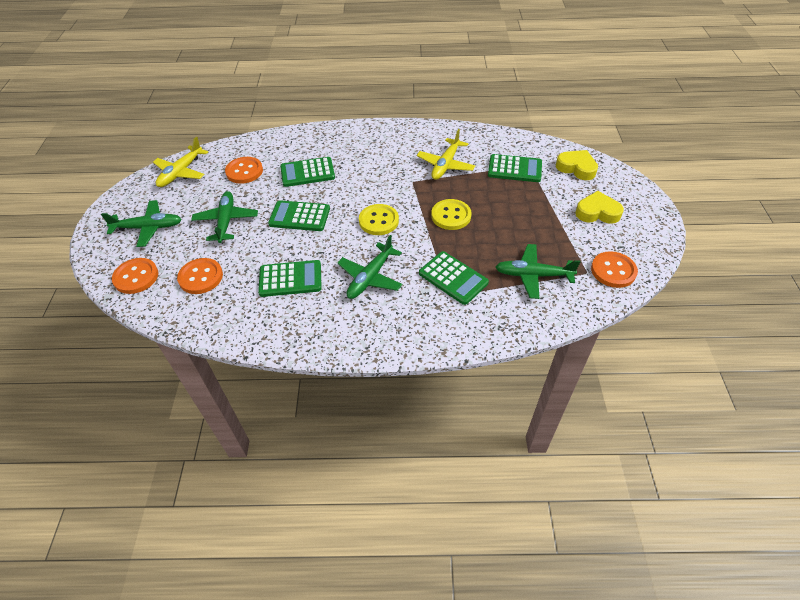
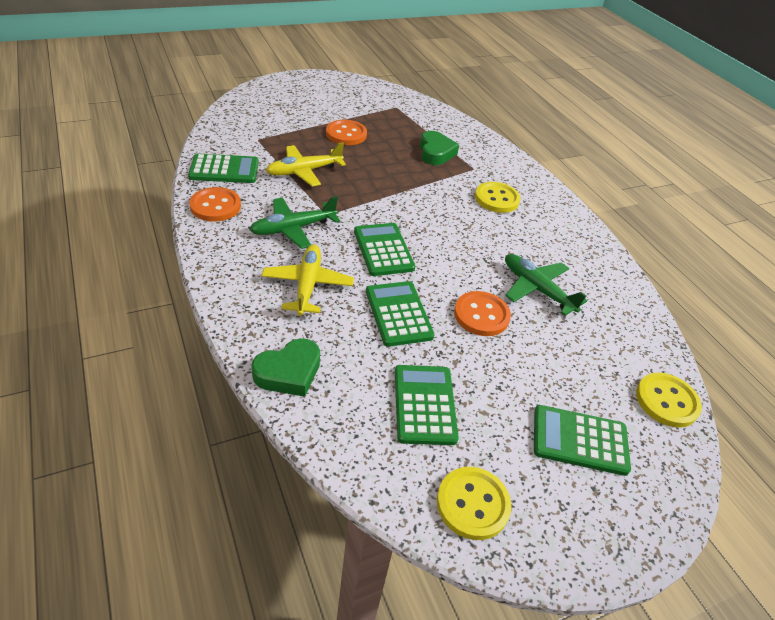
green heart: 0 -> 2
green plane: 4 -> 2
orange button: 4 -> 3
yellow button: 2 -> 3
yellow heart: 2 -> 0

